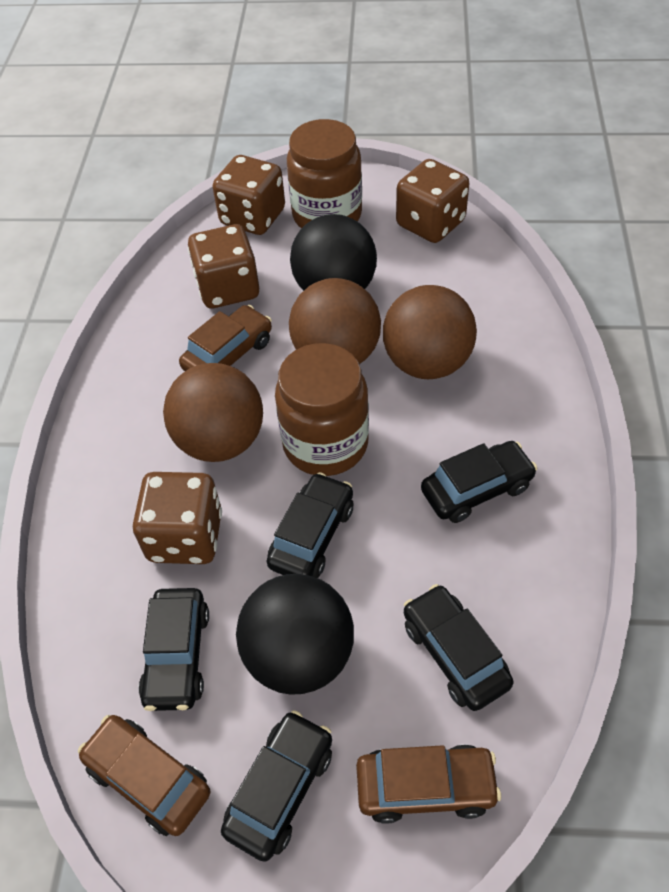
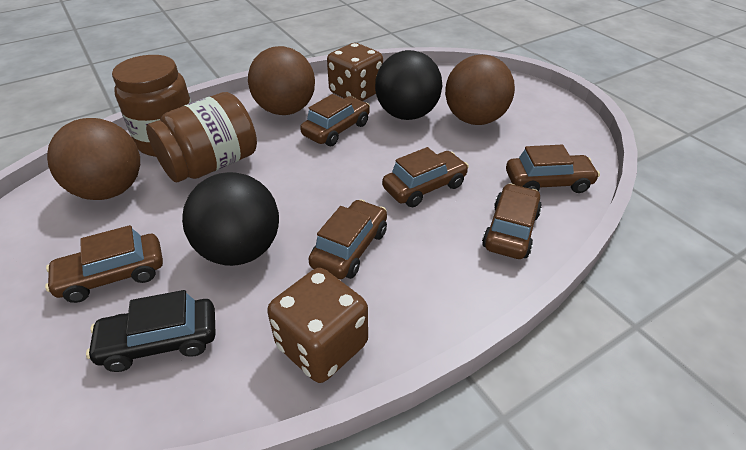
black car: 5 -> 1
brown car: 3 -> 6
brown dice: 4 -> 2

